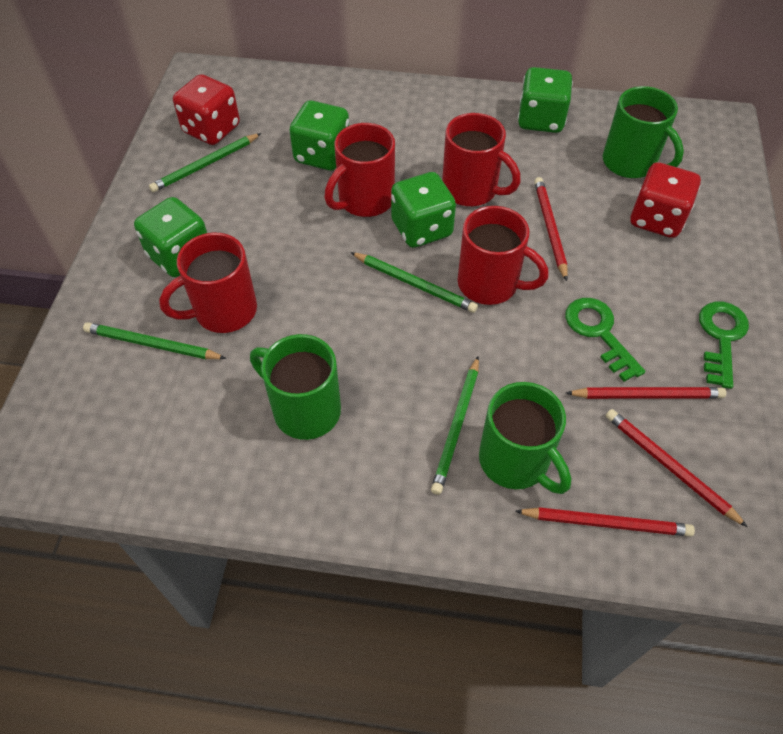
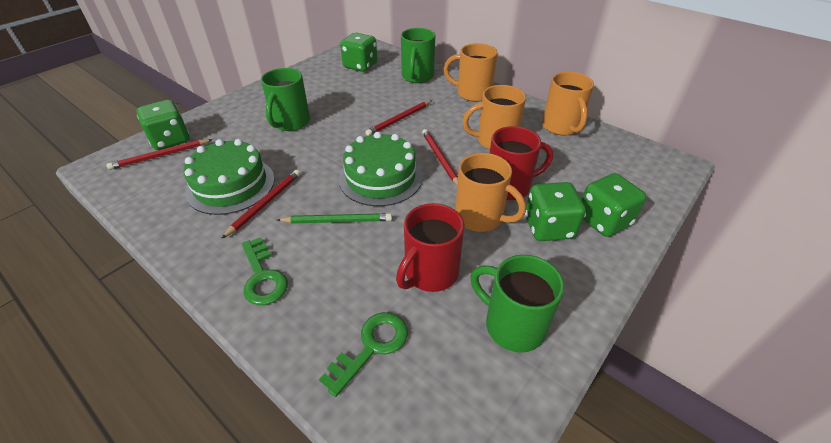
green cake: 0 -> 2
green pencil: 4 -> 1
orange mug: 0 -> 4
red dice: 2 -> 0
red mug: 4 -> 2

